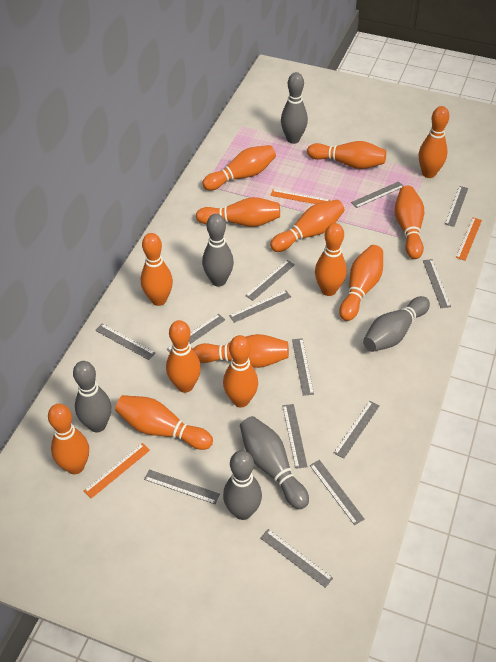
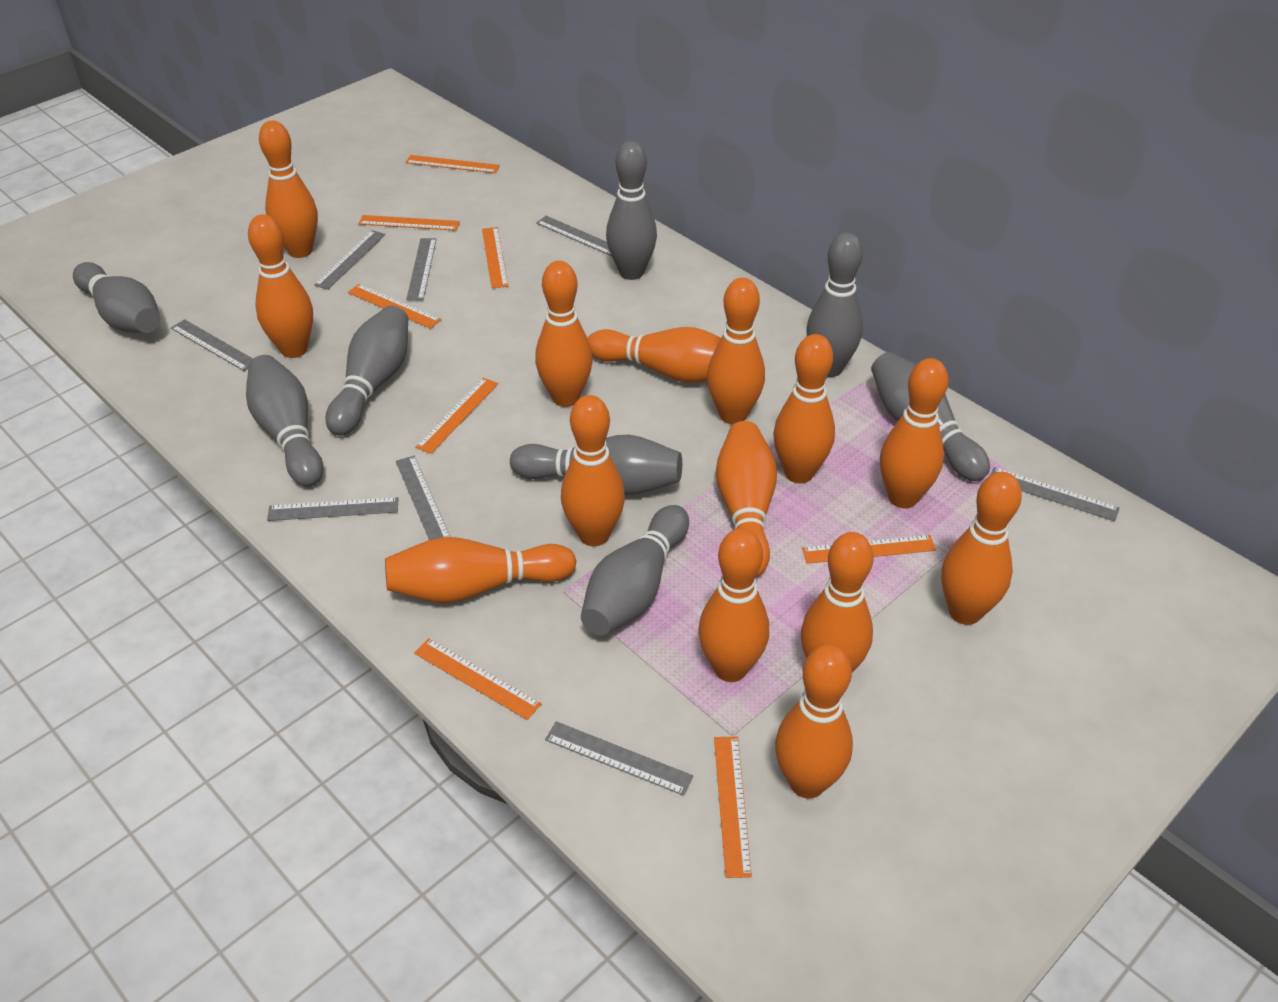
grey bowling pin: 6 -> 8
grey ruler: 13 -> 8
orange ruler: 3 -> 8

